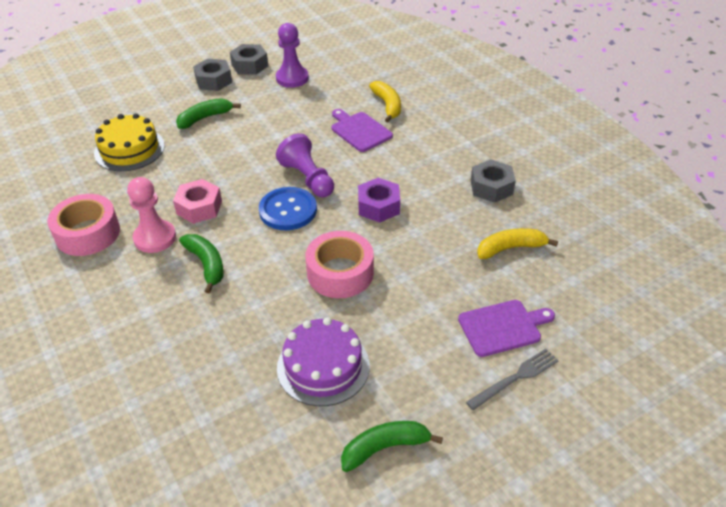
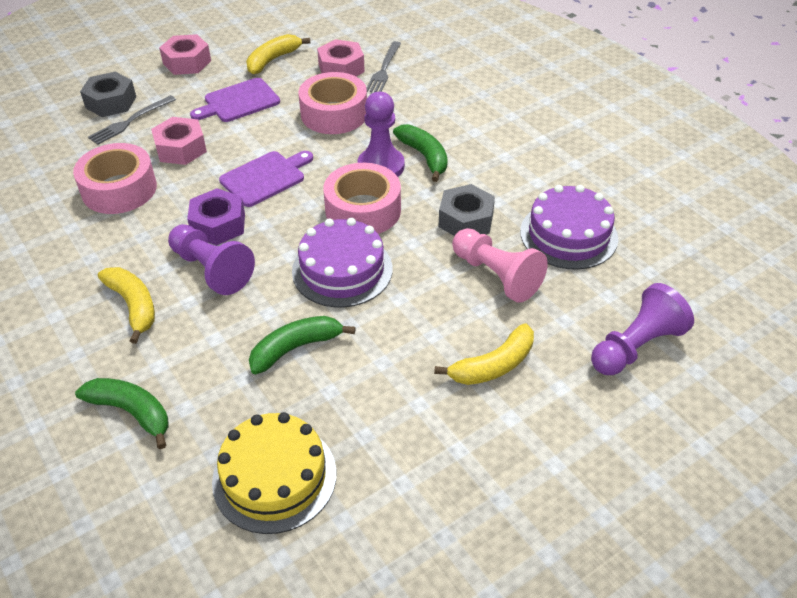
blue button: 1 -> 0
grey fork: 1 -> 2
grey nut: 3 -> 2
pink nut: 1 -> 3
pink tape: 2 -> 3
purple cake: 1 -> 2
purple pawn: 2 -> 3
yellow banana: 2 -> 3

